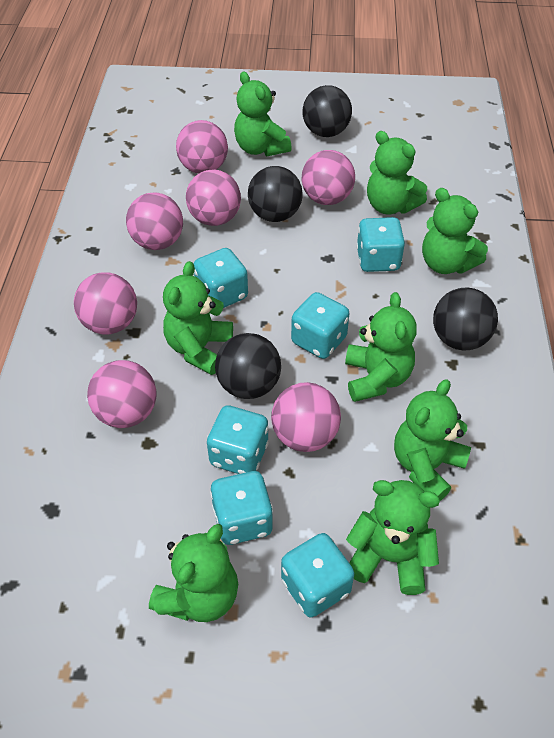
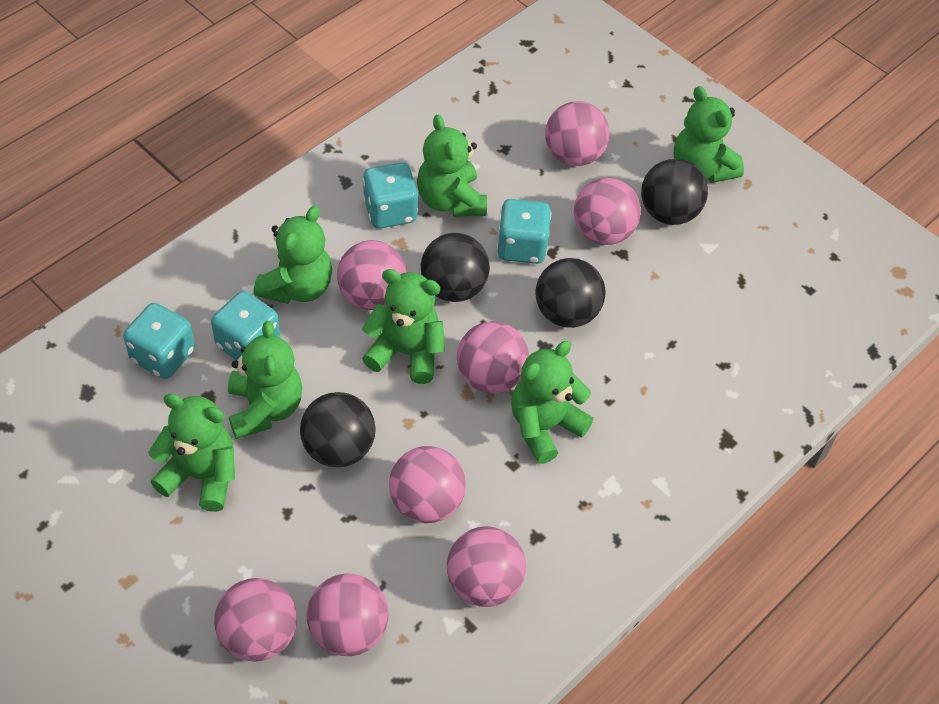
green teddy bear: 8 -> 7
pink ball: 7 -> 8
turquoise dice: 6 -> 4

